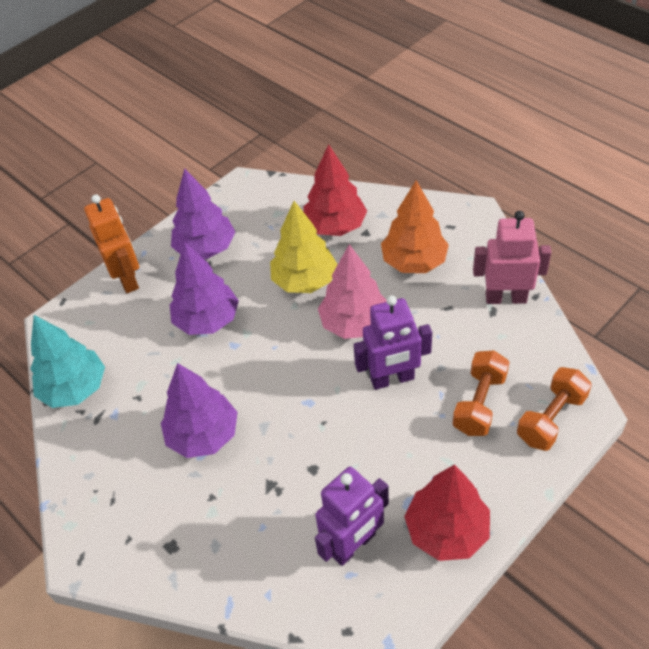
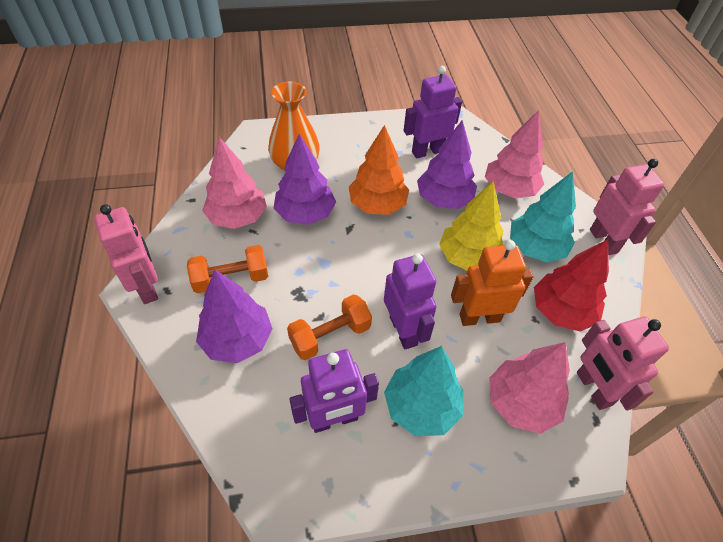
orange vase: 0 -> 1
pink robot: 1 -> 3
pink tree: 1 -> 3
purple robot: 2 -> 3
red tree: 2 -> 1
turquoise tree: 1 -> 2

